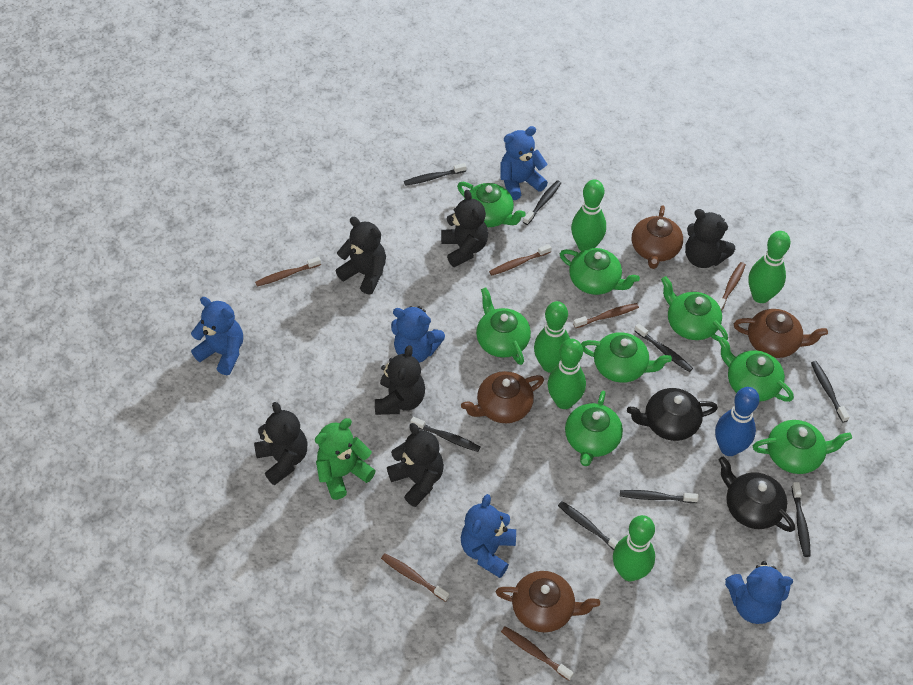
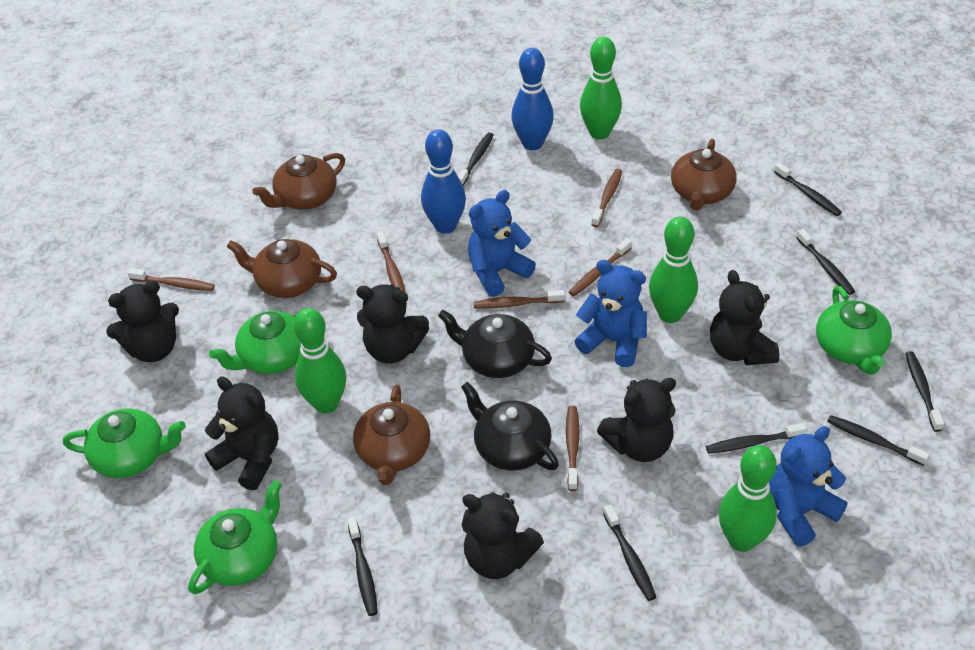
blue bowling pin: 1 -> 2
blue teddy bear: 5 -> 3
green bowling pin: 5 -> 4
green teapot: 8 -> 4
green teddy bear: 1 -> 0

